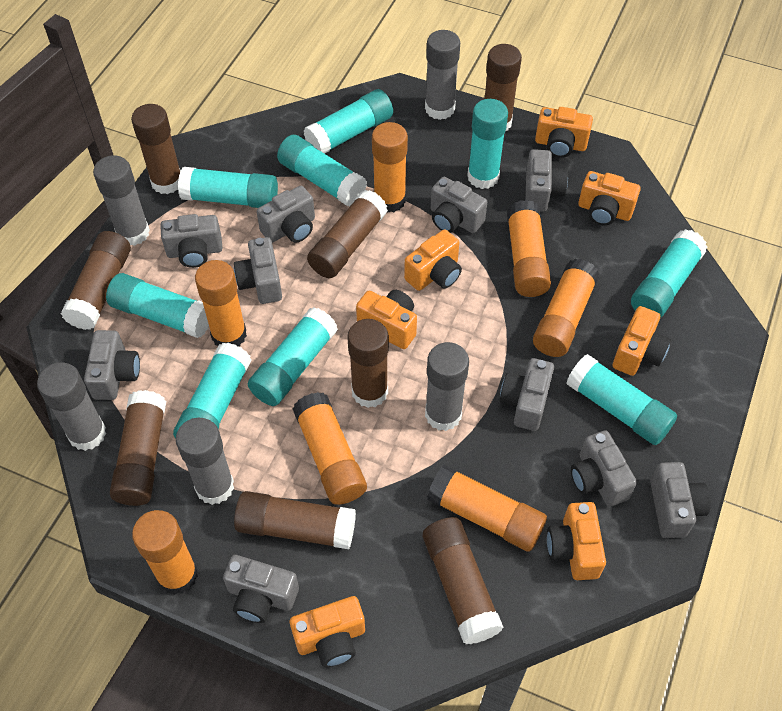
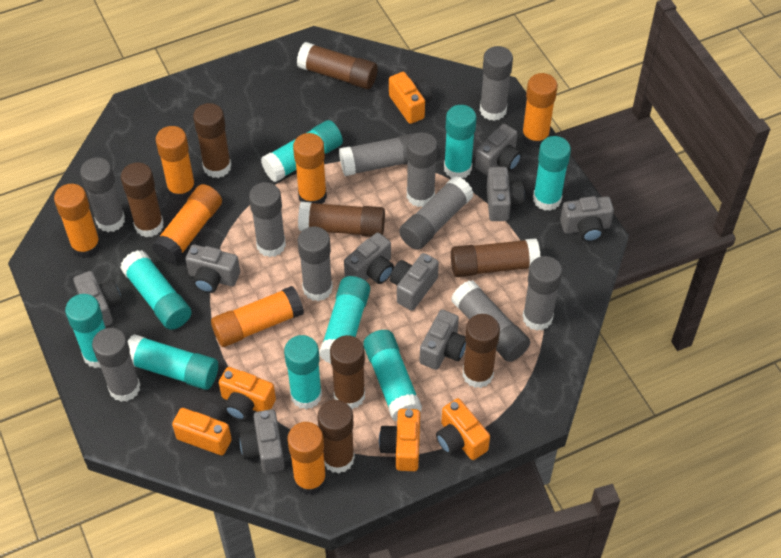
grey camera: 10 -> 9
grey glue stick: 5 -> 10
orange camera: 7 -> 5

